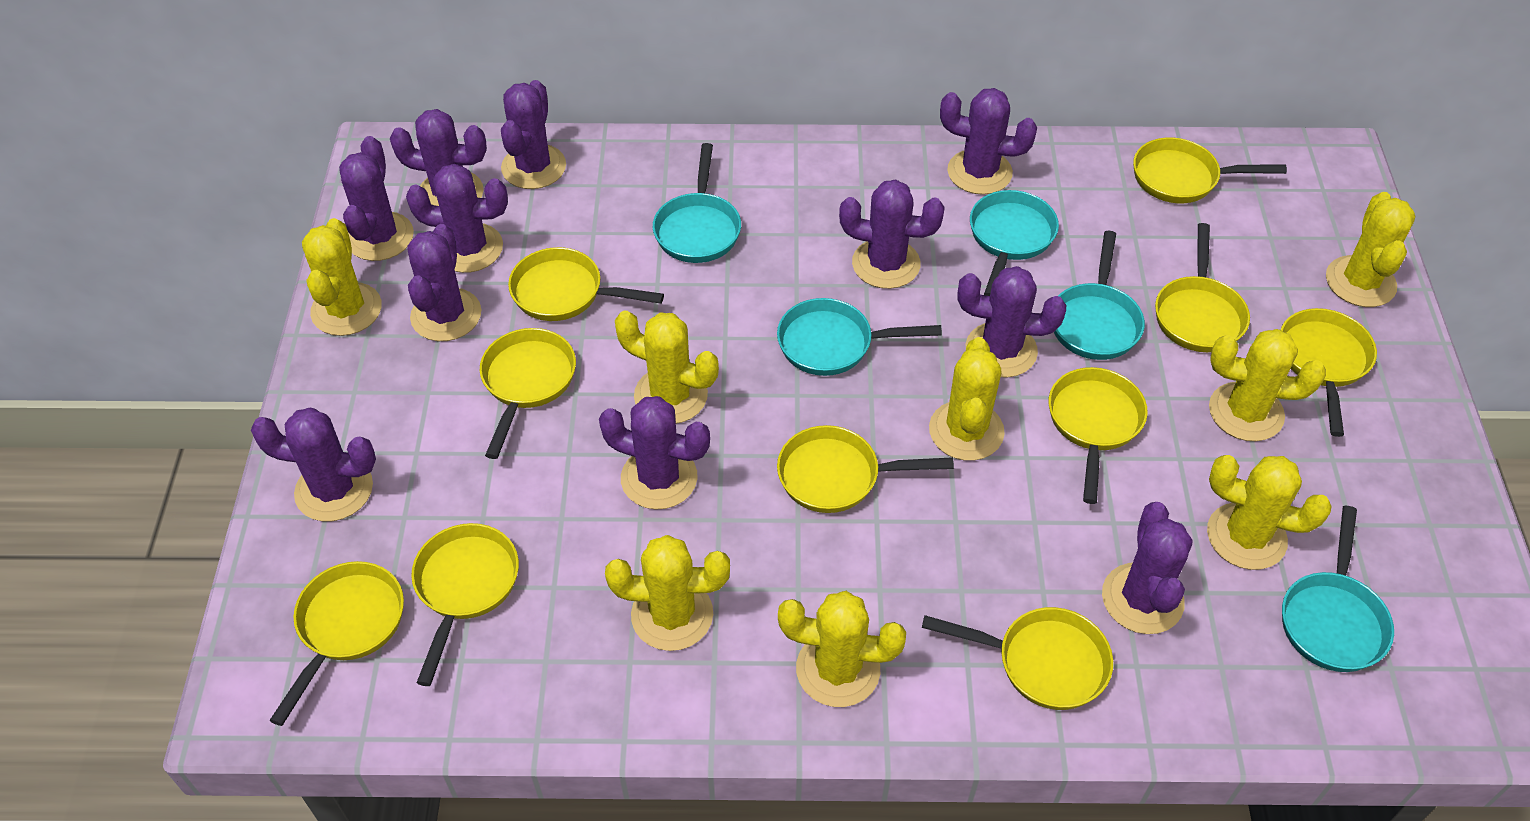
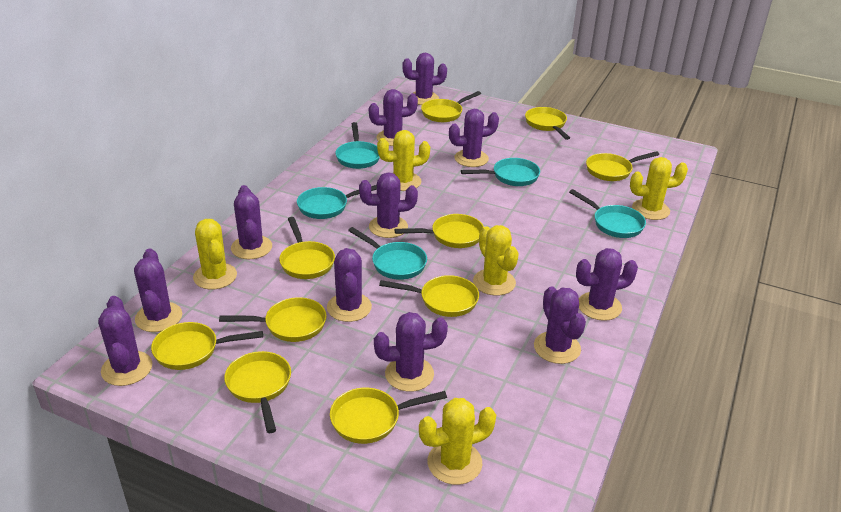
yellow cactus: 8 -> 5

